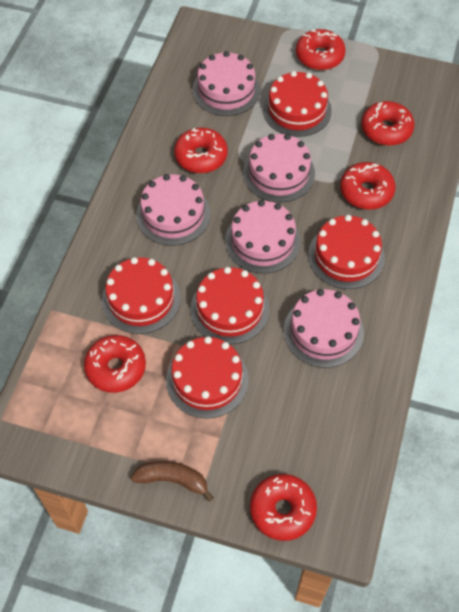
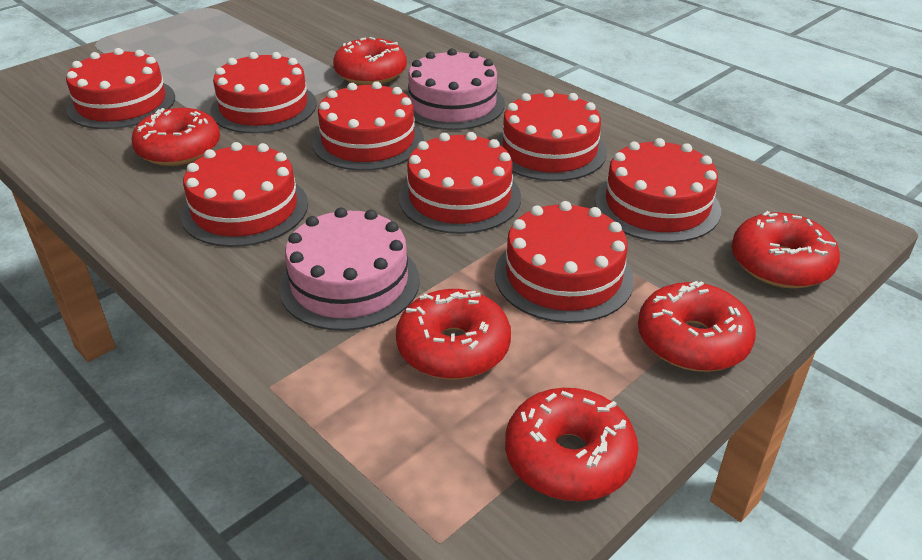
brown banana: 1 -> 0
pink cake: 5 -> 2
red cake: 5 -> 8

